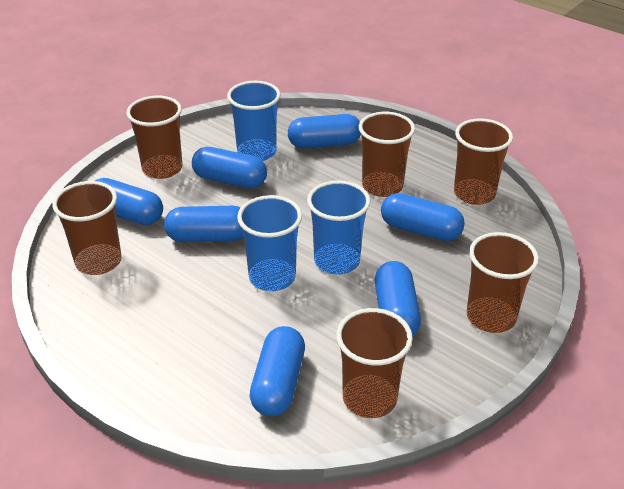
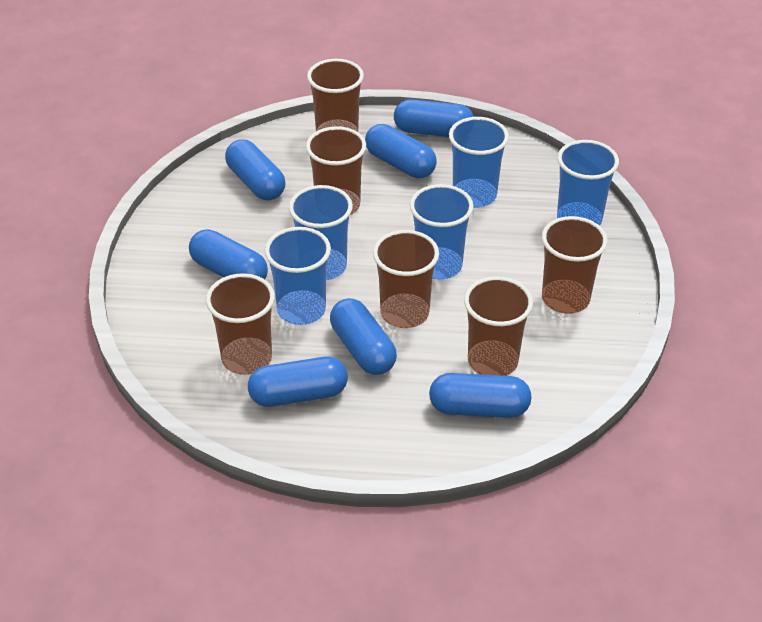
blue cup: 3 -> 5

